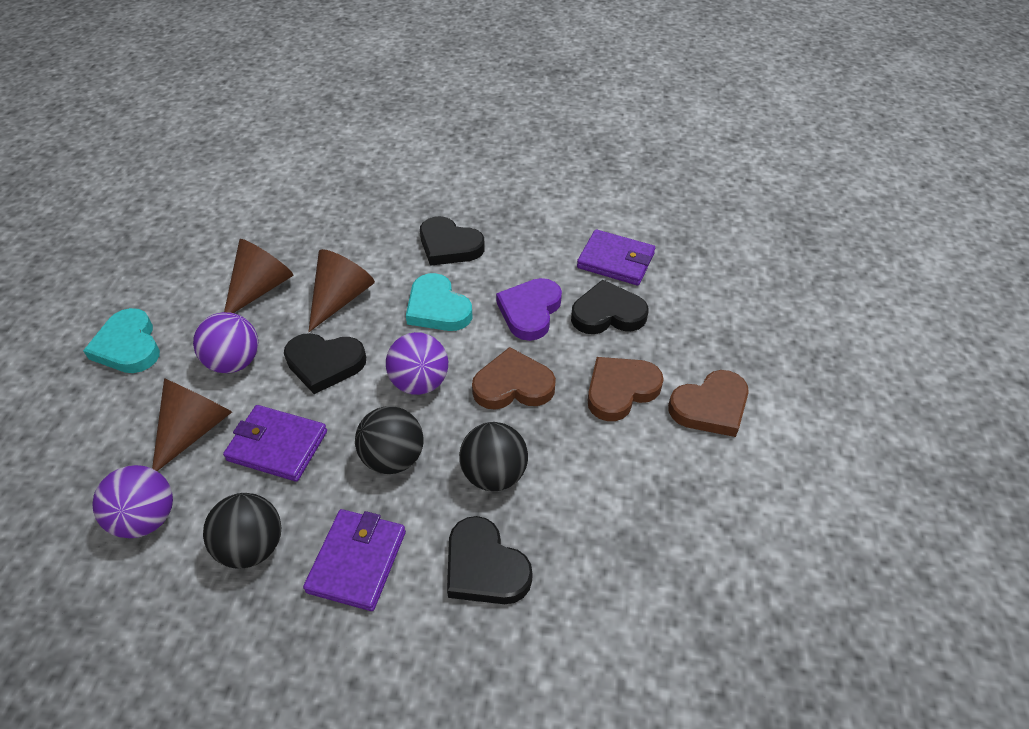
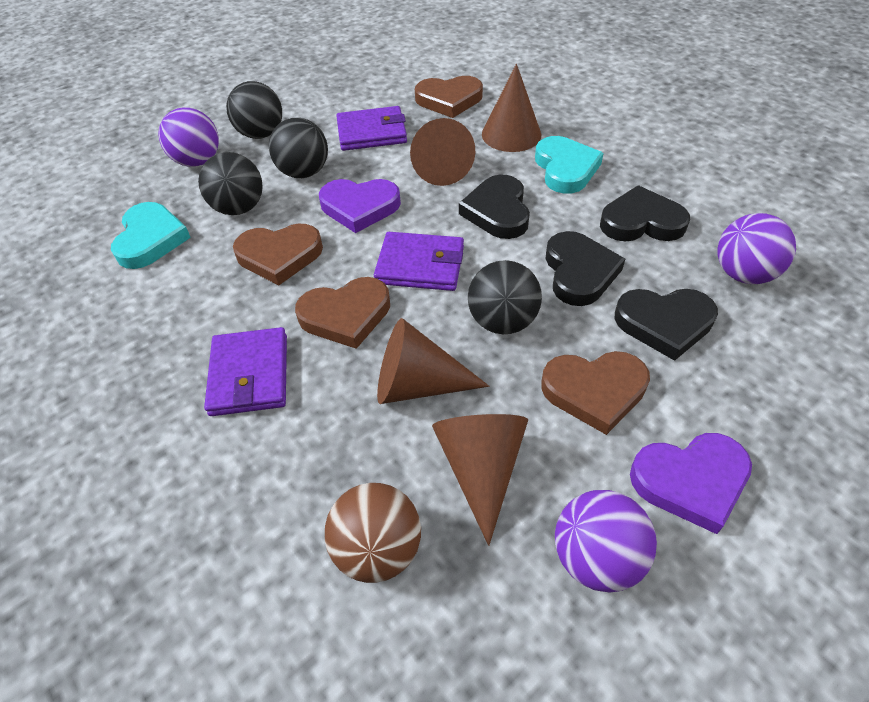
black ball: 3 -> 4
brown ball: 0 -> 1
brown cone: 3 -> 4
brown heart: 3 -> 4
purple heart: 1 -> 2

